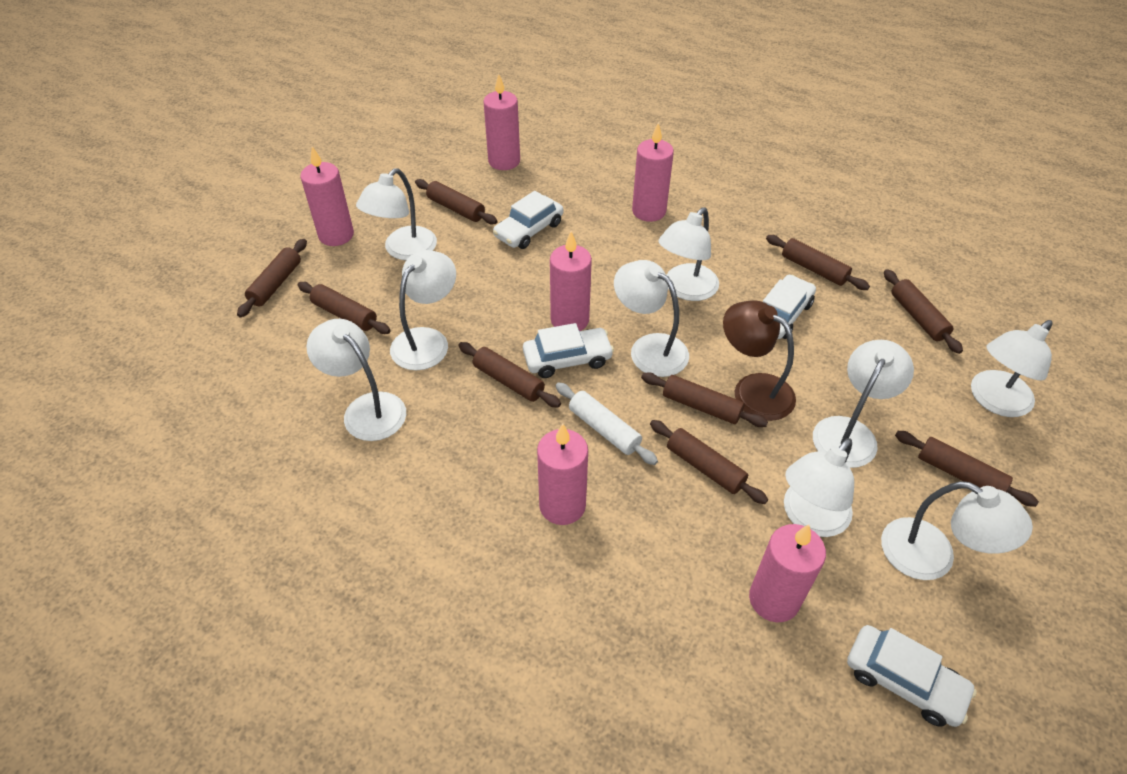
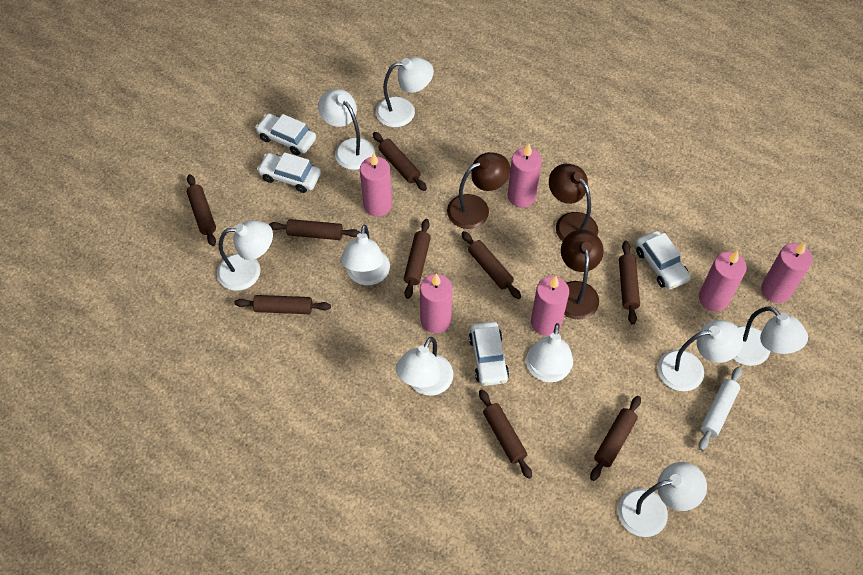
brown lamp: 1 -> 3

